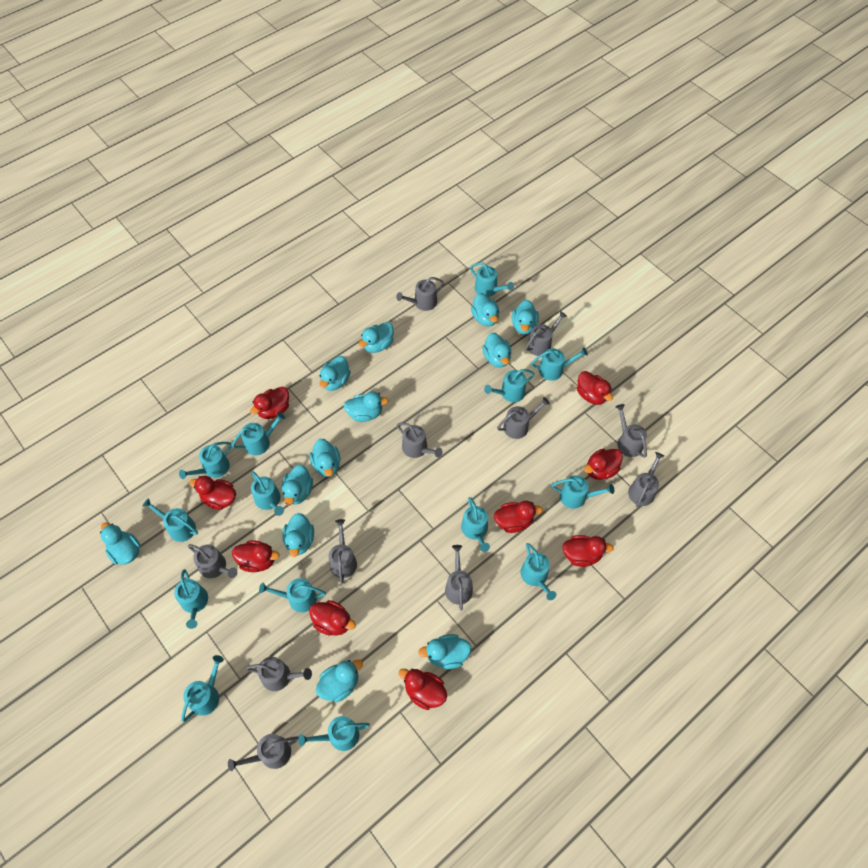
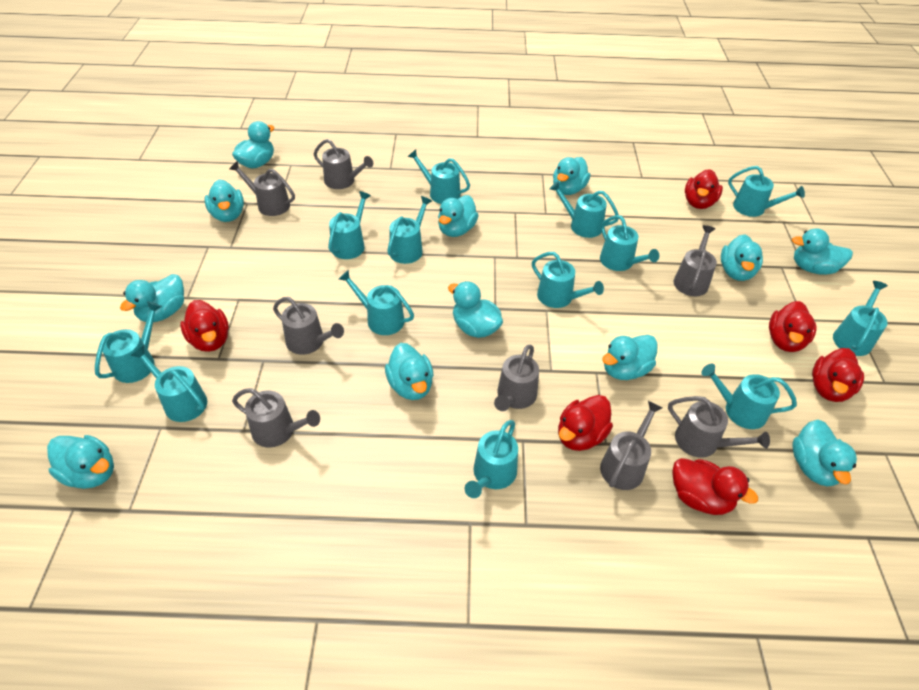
grey watering can: 11 -> 8
red duck: 9 -> 6
turquoise watering can: 14 -> 13

